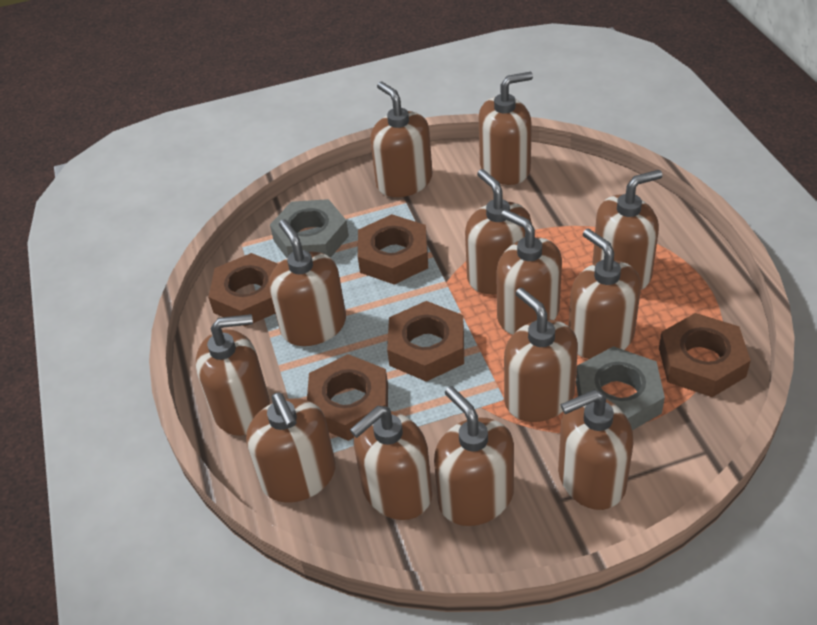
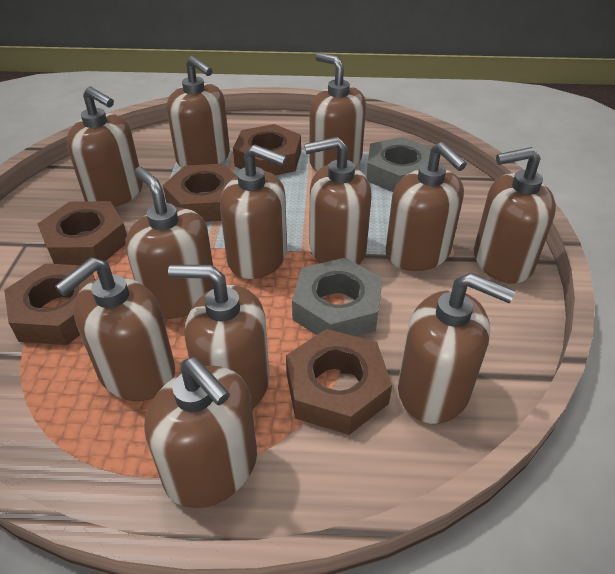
brown soap dispenser: 13 -> 12

